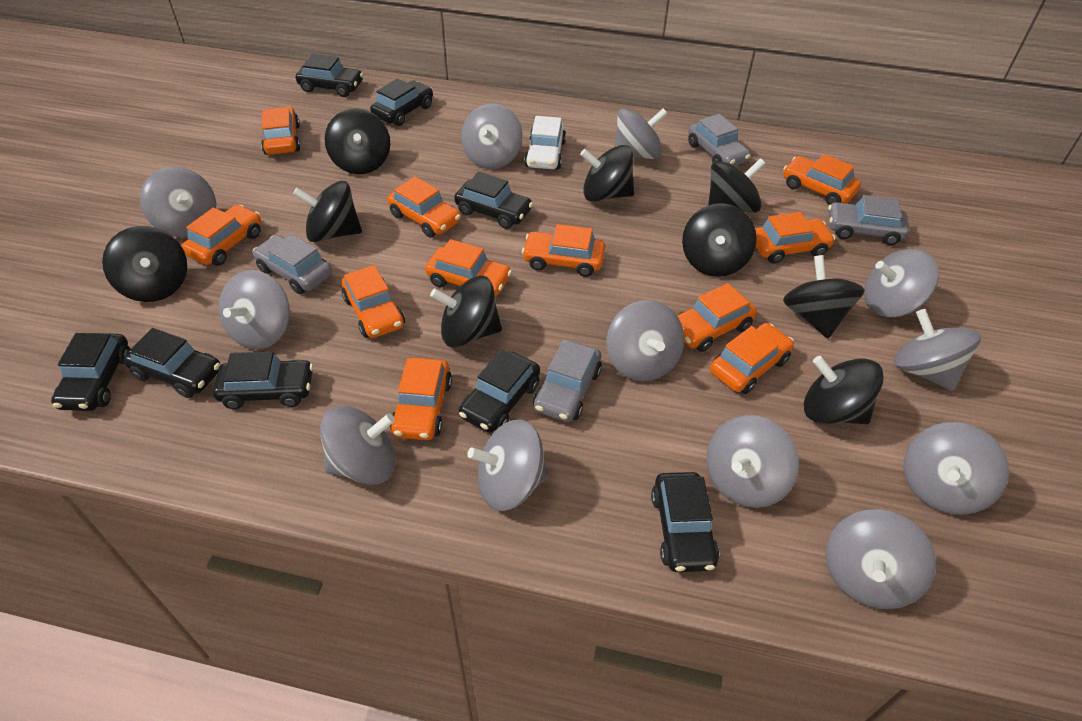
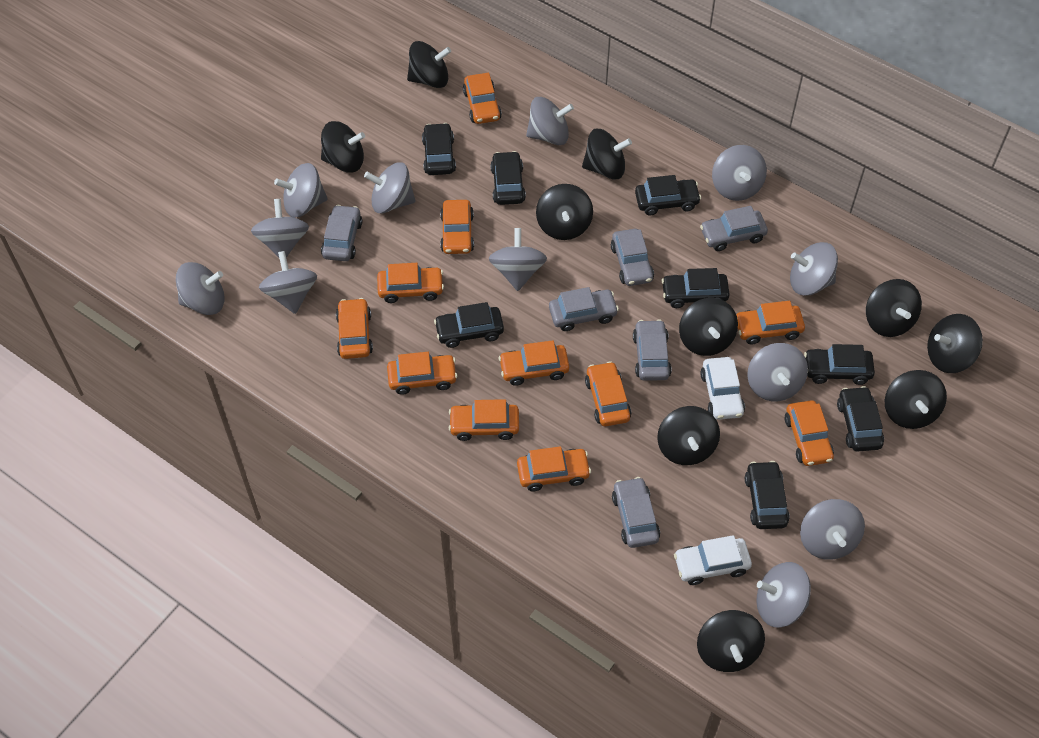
black spinning top: 9 -> 10
grey car: 4 -> 6
white car: 1 -> 2

